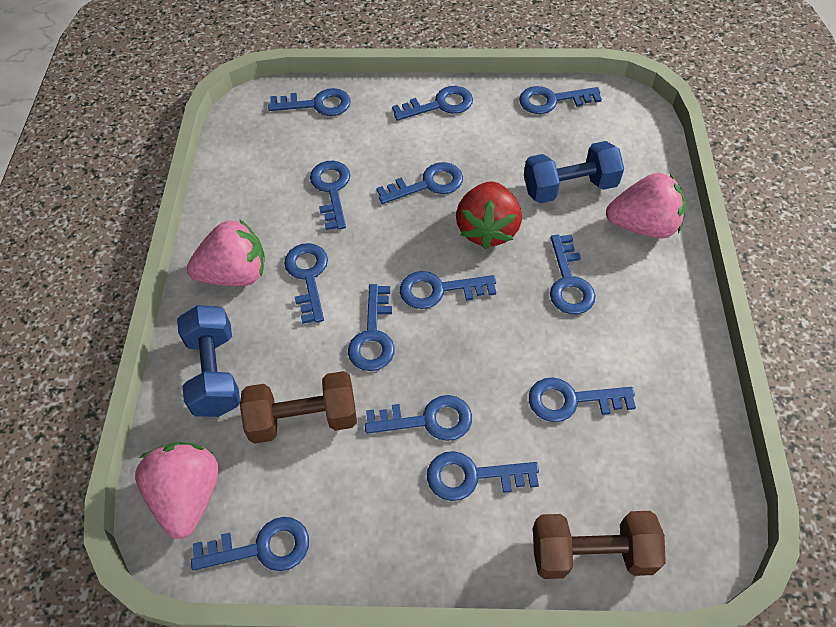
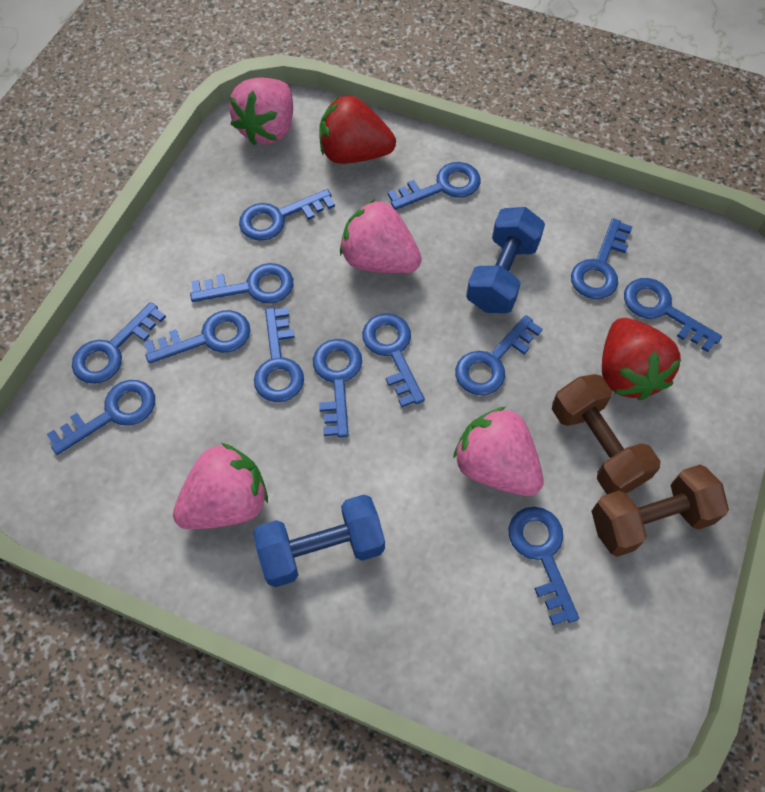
pink strawberry: 3 -> 4
red strawberry: 1 -> 2

